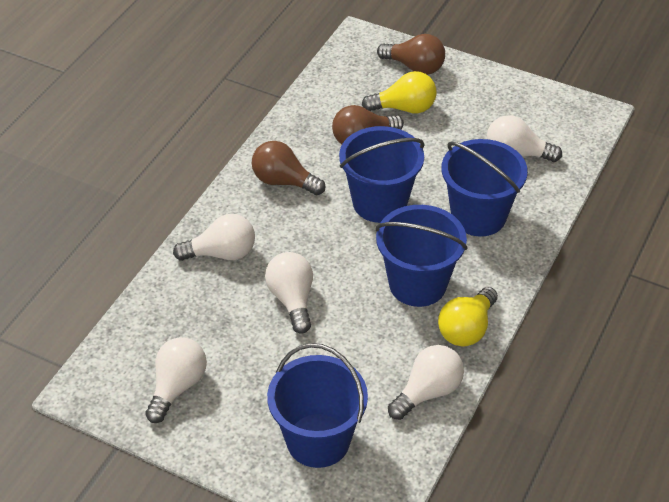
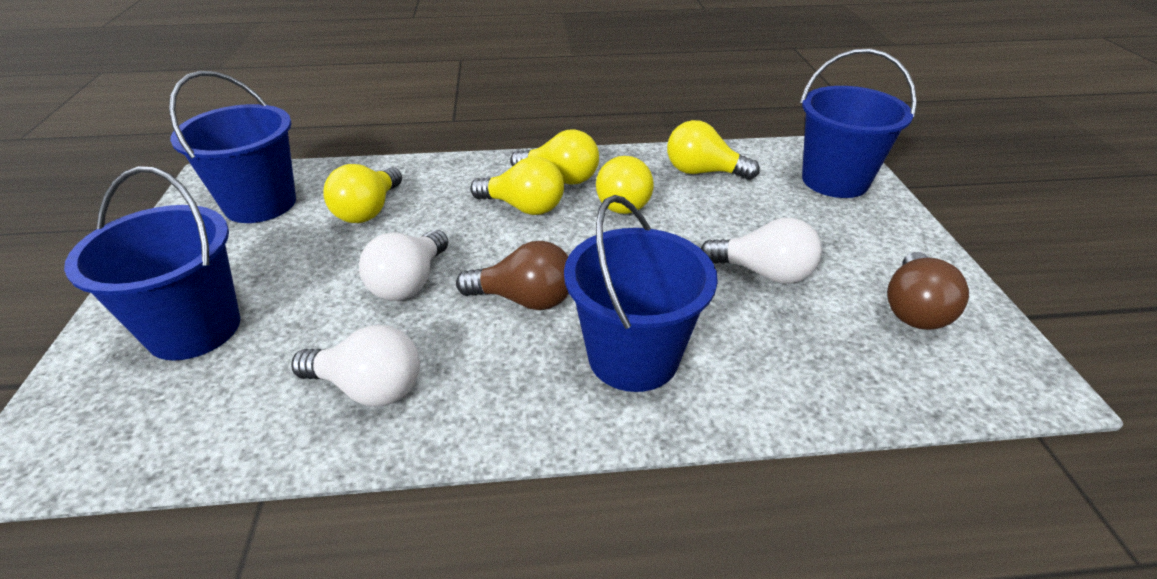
brown light bulb: 3 -> 2
white light bulb: 5 -> 3
yellow light bulb: 2 -> 5

